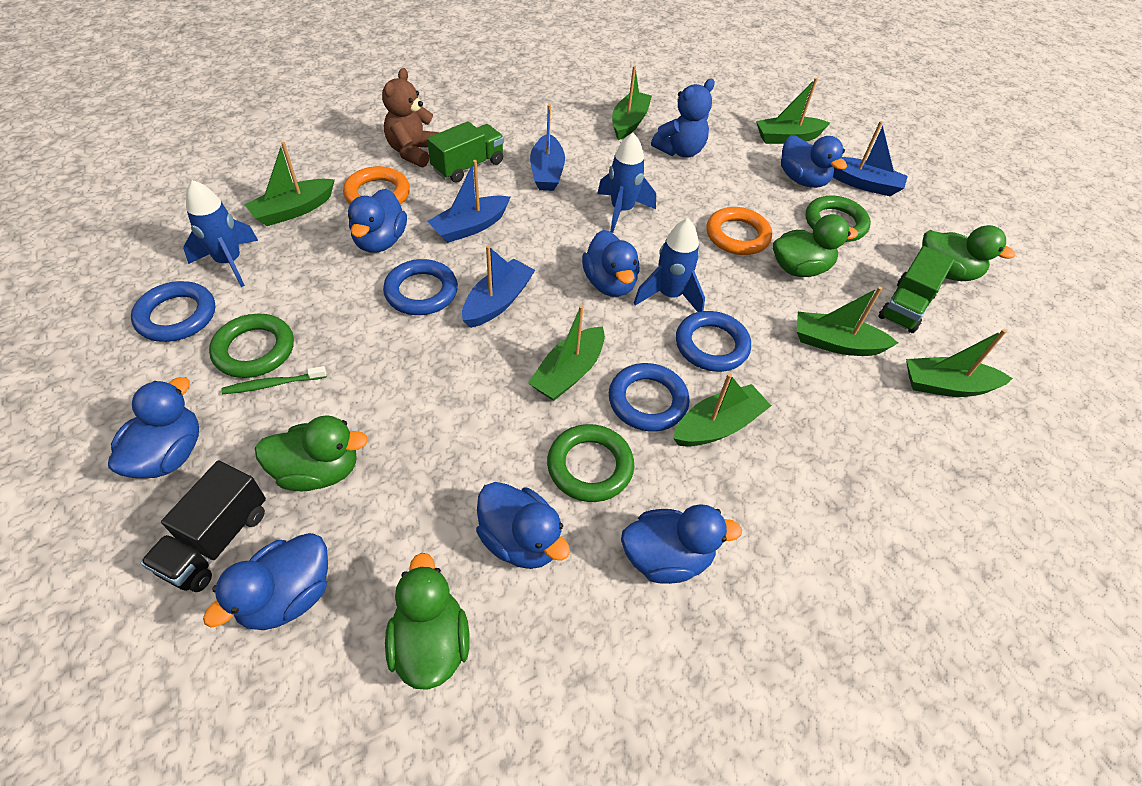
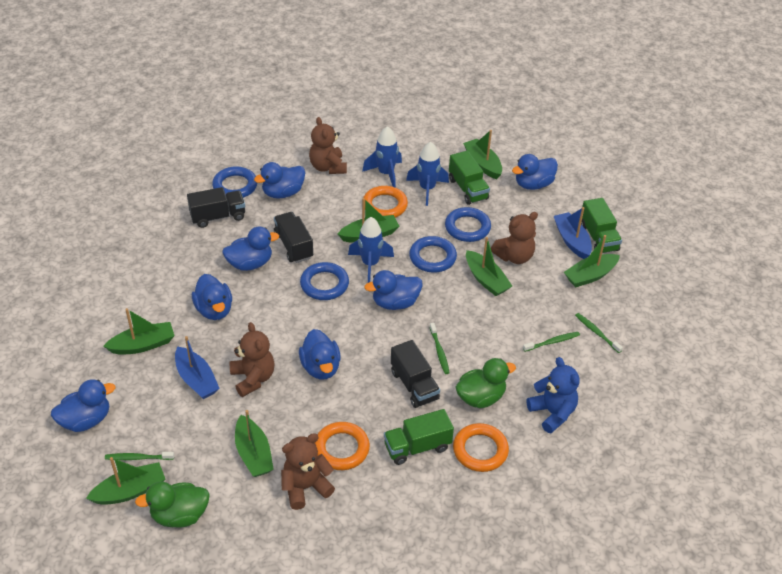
black truck: 1 -> 3
blue boat: 4 -> 2
brown teddy bear: 1 -> 4
green duck: 4 -> 2
green ring: 3 -> 0
green toothbrush: 1 -> 4
green truck: 2 -> 3
orange ring: 2 -> 3

